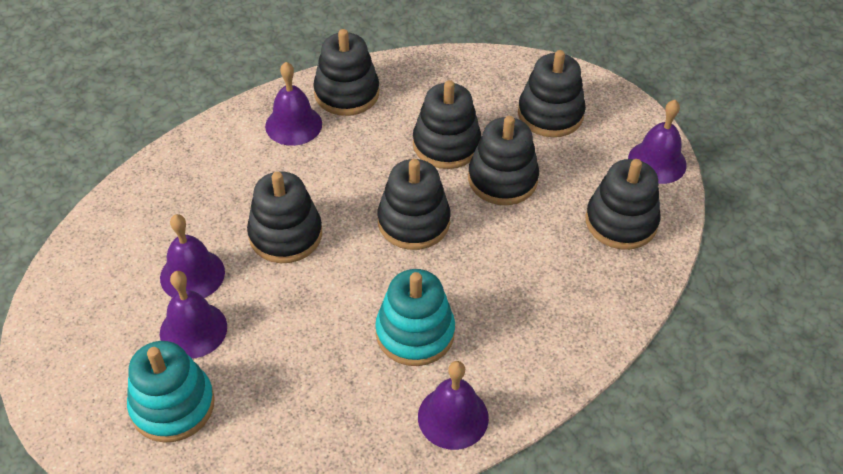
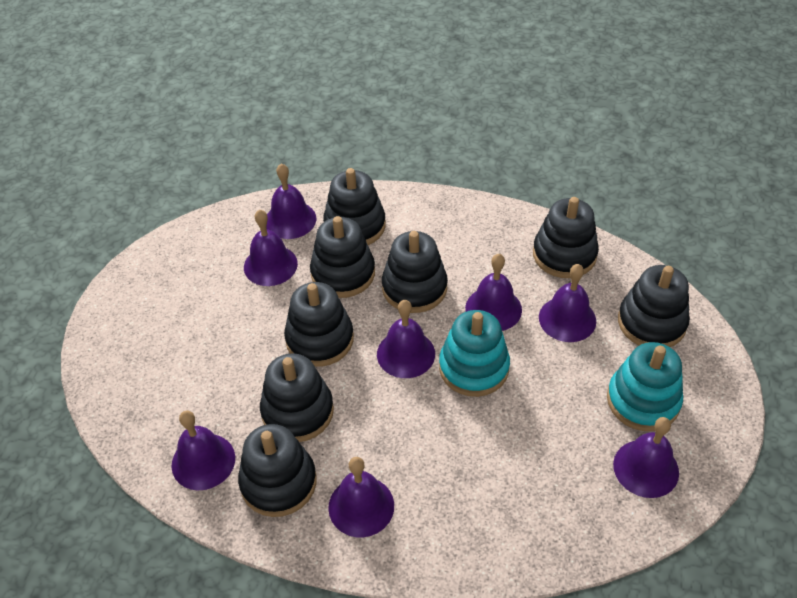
black stacking toy: 7 -> 8
purple bell: 5 -> 8

